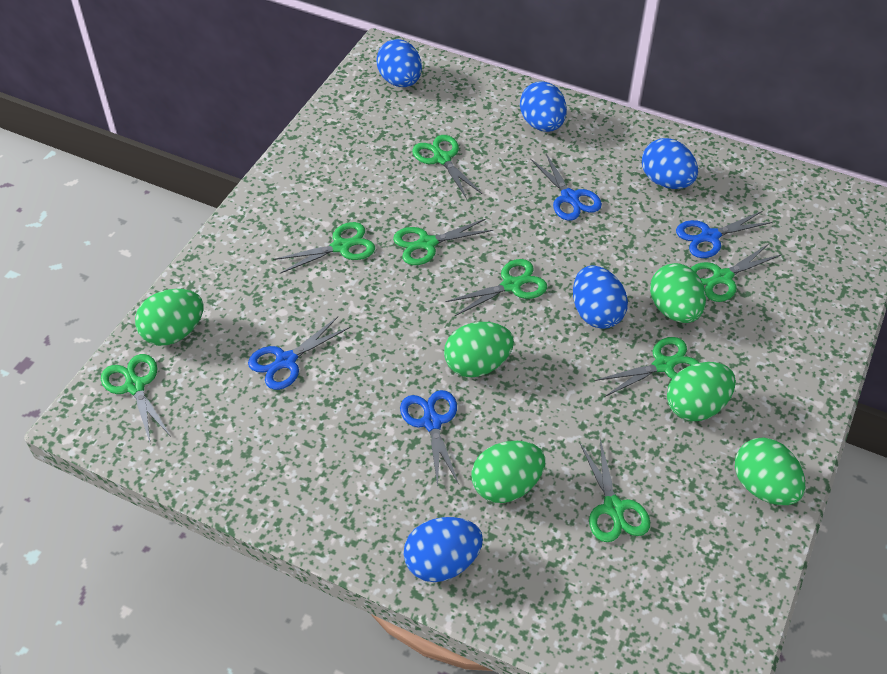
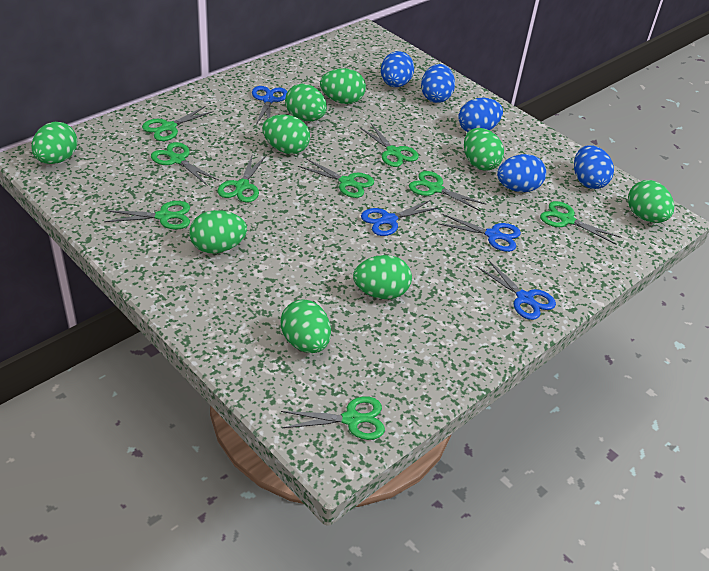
green egg: 6 -> 9
green scissors: 8 -> 9

